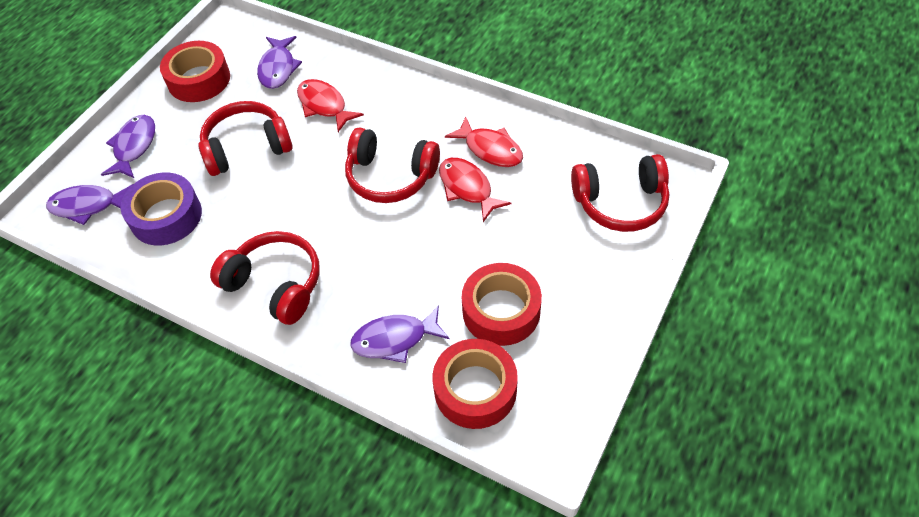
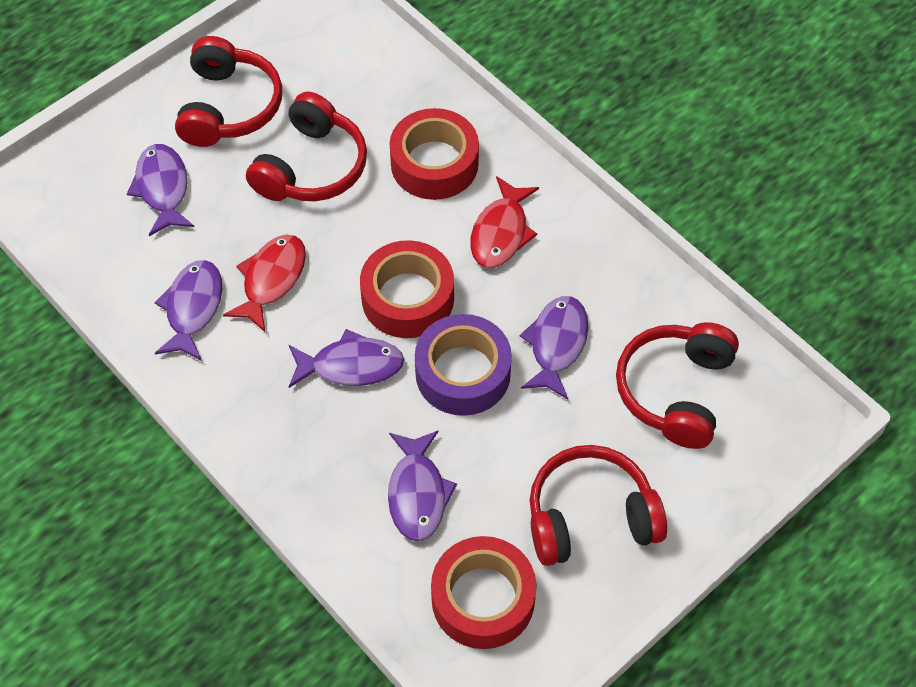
purple fish: 4 -> 5
red fish: 3 -> 2

